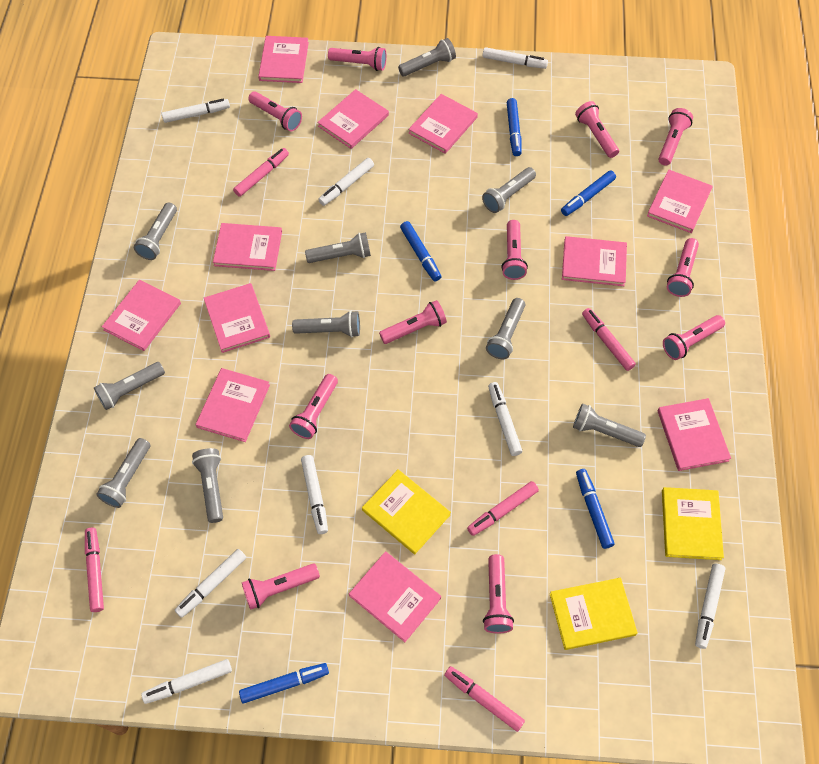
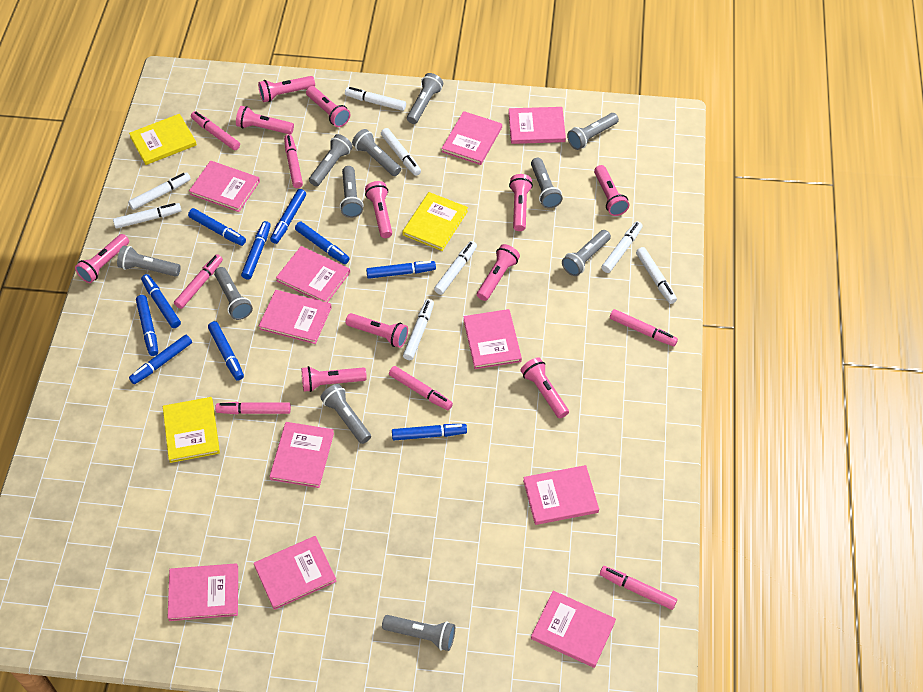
blue marker: 5 -> 10
grey flashlight: 10 -> 11
pink marker: 5 -> 7

